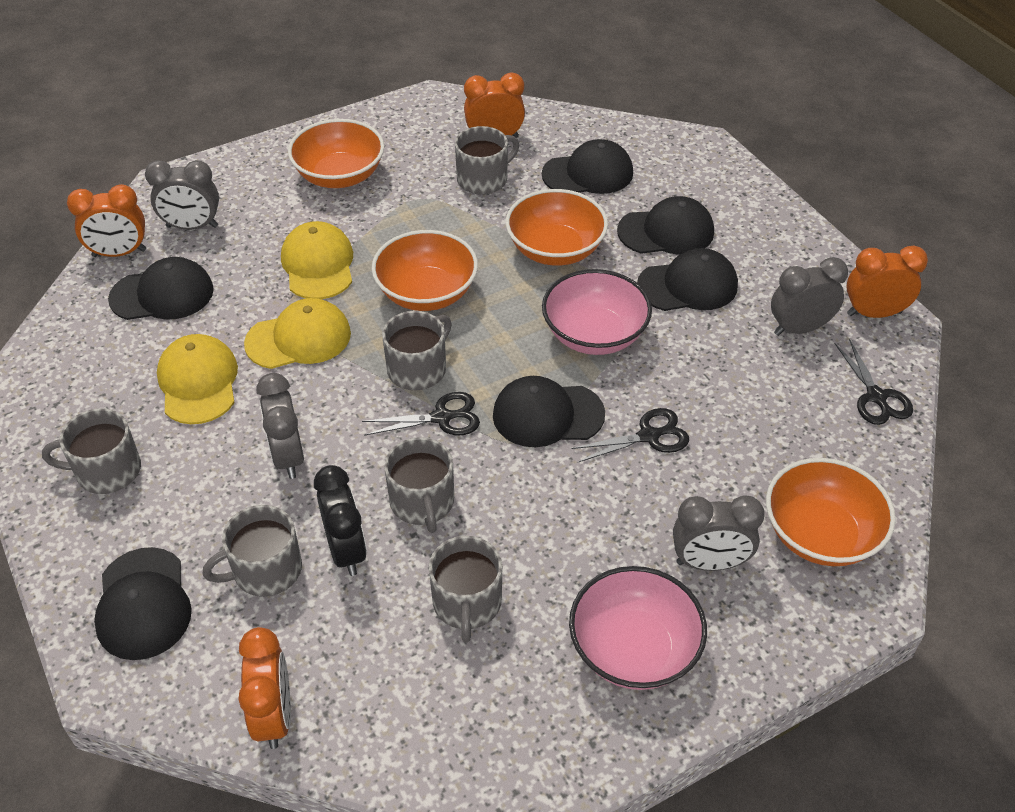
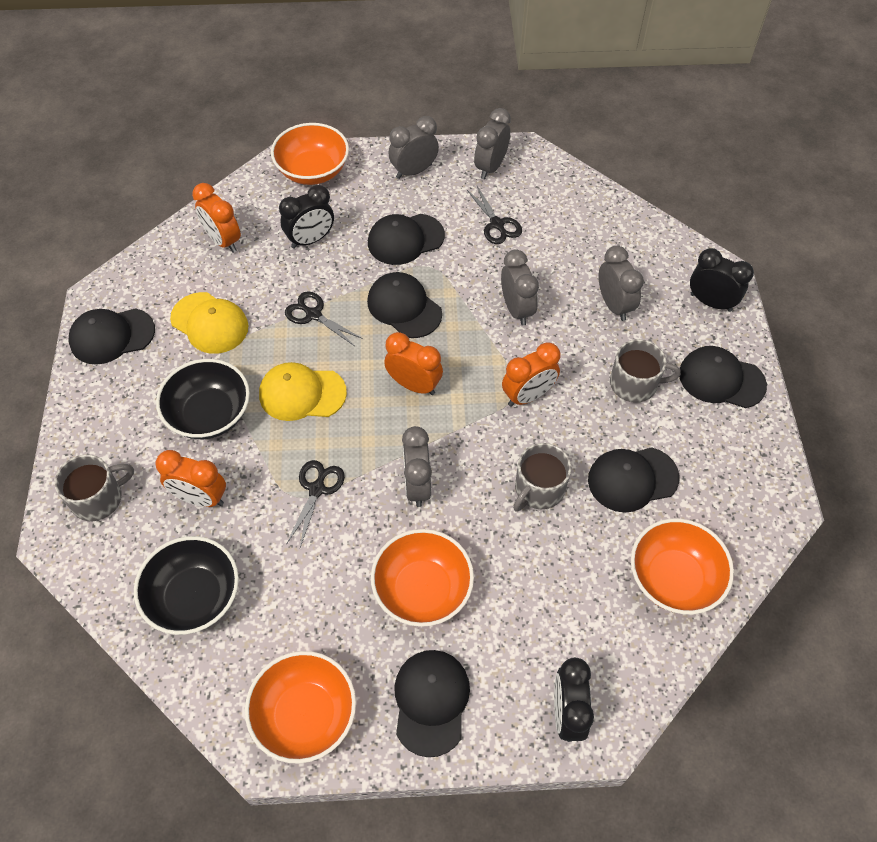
black bowl: 0 -> 2
black clock: 1 -> 3
grey clock: 4 -> 5
grey mug: 6 -> 3
pink bowl: 2 -> 0
yellow cap: 3 -> 2

